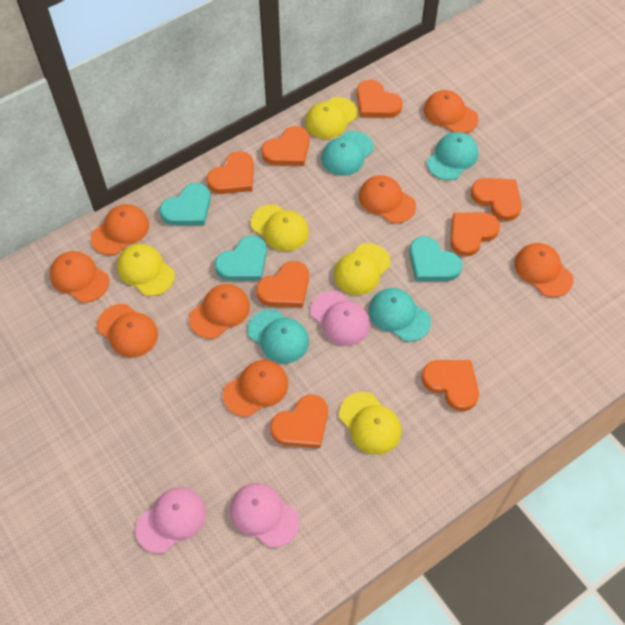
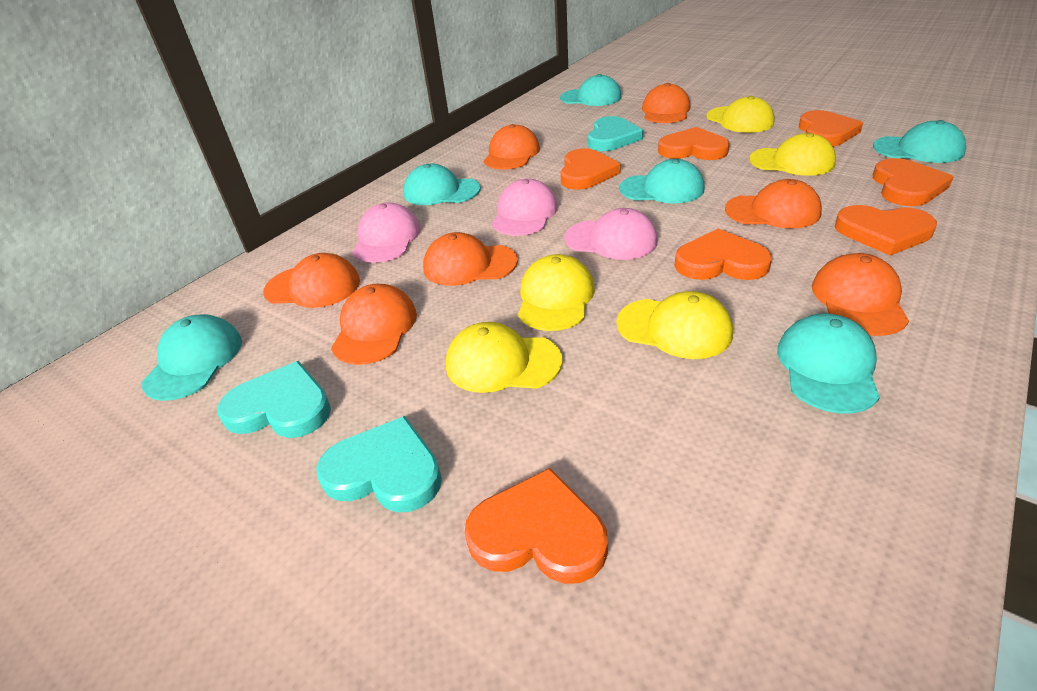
orange cap: 8 -> 7
orange heart: 8 -> 7
turquoise cap: 4 -> 6

